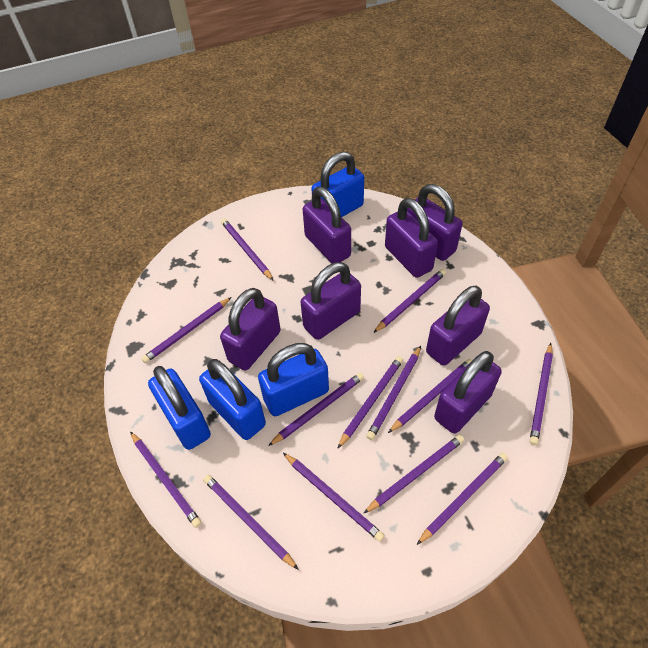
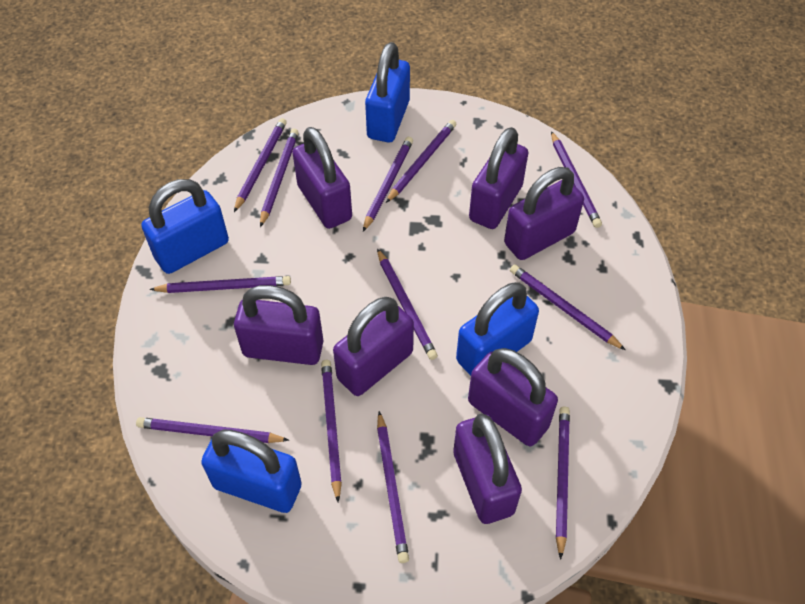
purple pencil: 13 -> 12

